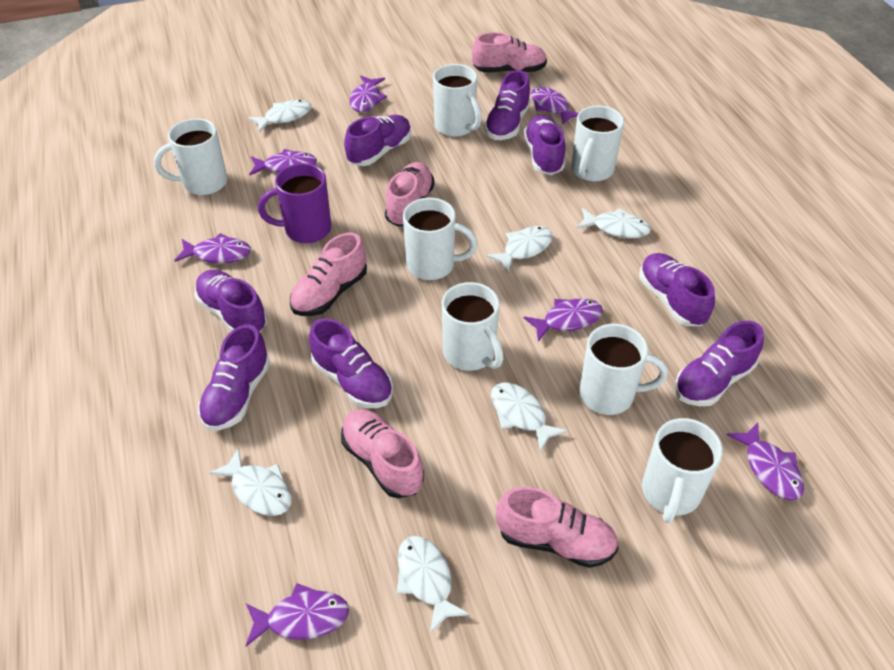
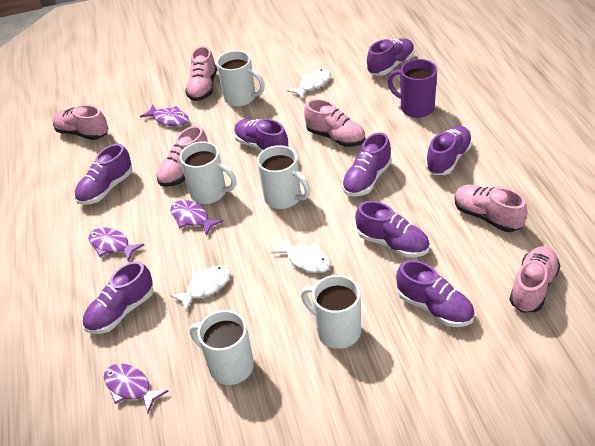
pink shoe: 5 -> 6
purple fish: 7 -> 4
white fish: 6 -> 3
white mug: 7 -> 5

